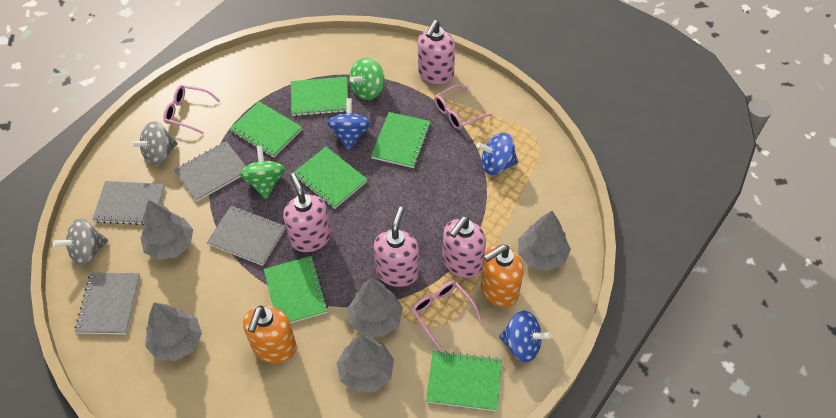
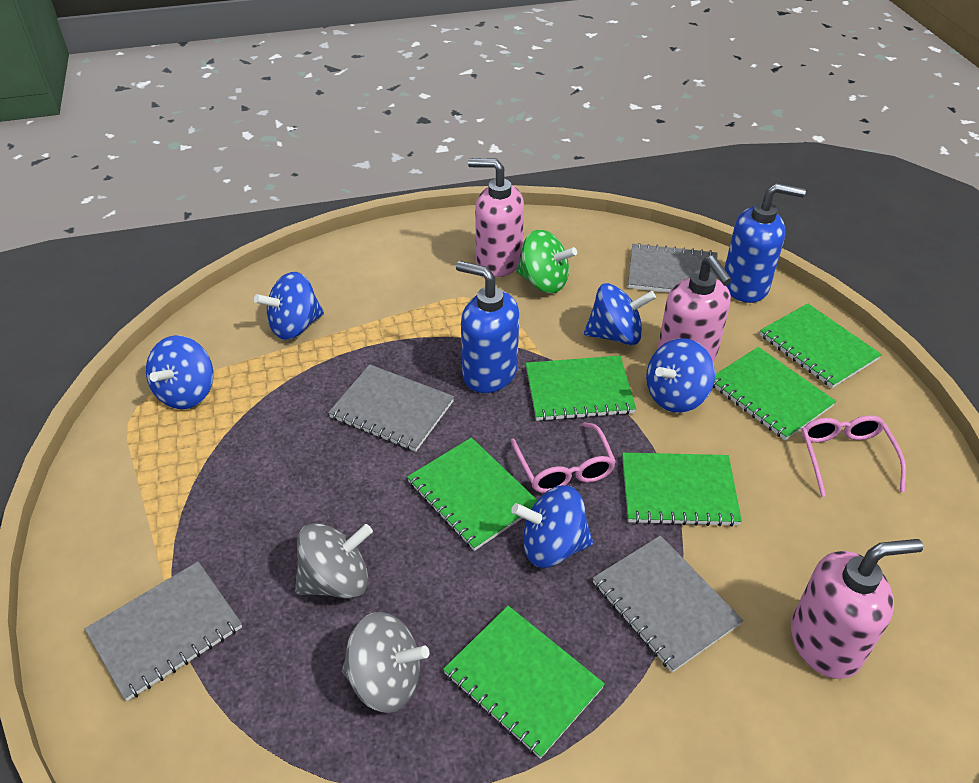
blue soap dispenser: 0 -> 2
blue spinning top: 3 -> 5
green spinning top: 2 -> 1
grey tree: 5 -> 0
orange soap dispenser: 2 -> 0
pink glasses: 3 -> 2
pink soap dispenser: 4 -> 3

